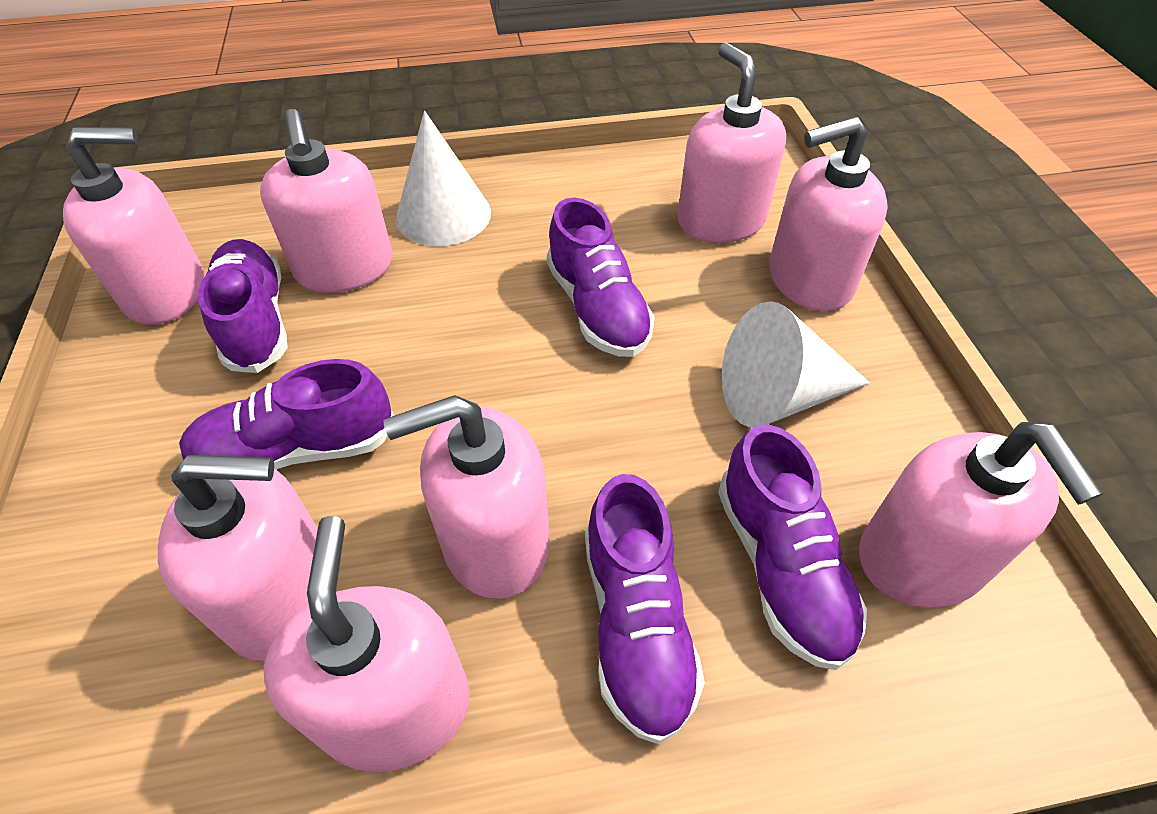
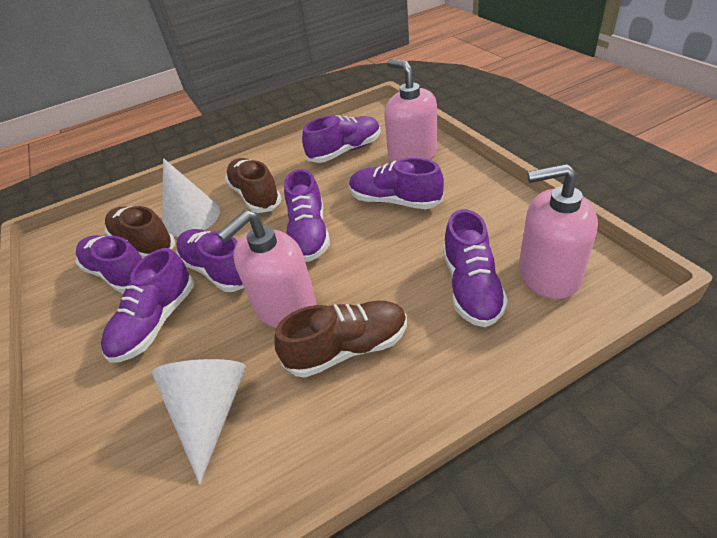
brown shoe: 0 -> 3
pink soap dispenser: 8 -> 3
purple shoe: 5 -> 7

